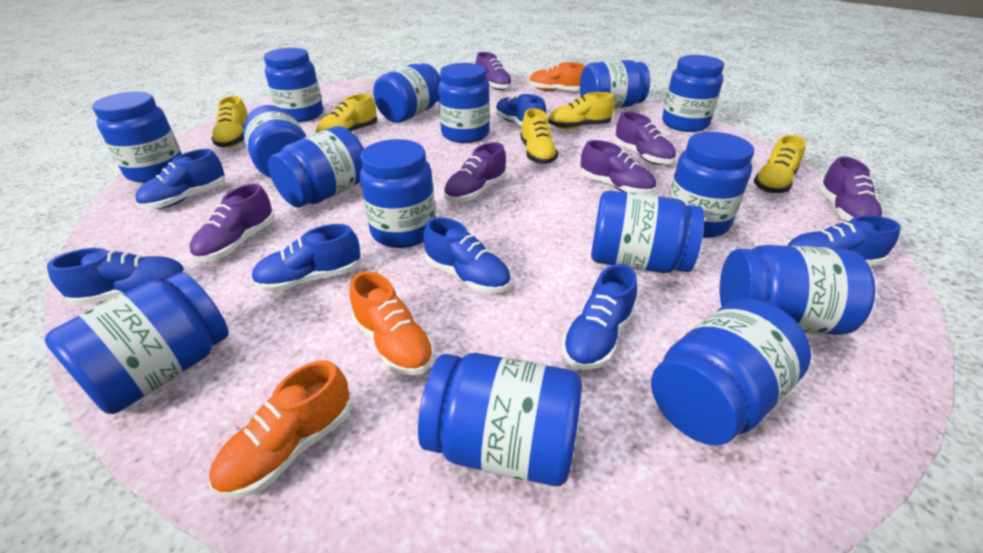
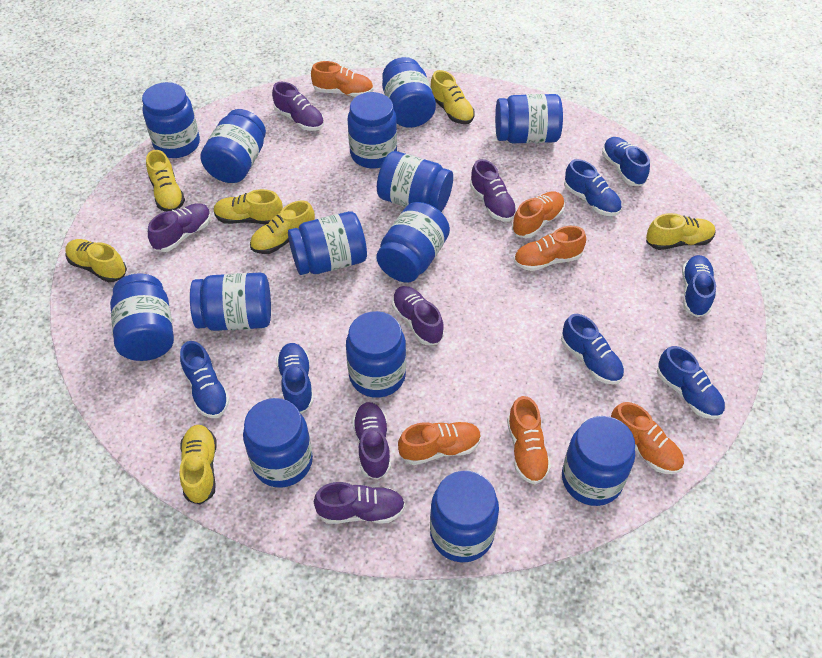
blue jar: 15 -> 14
orange shoe: 3 -> 6
yellow shoe: 5 -> 7

